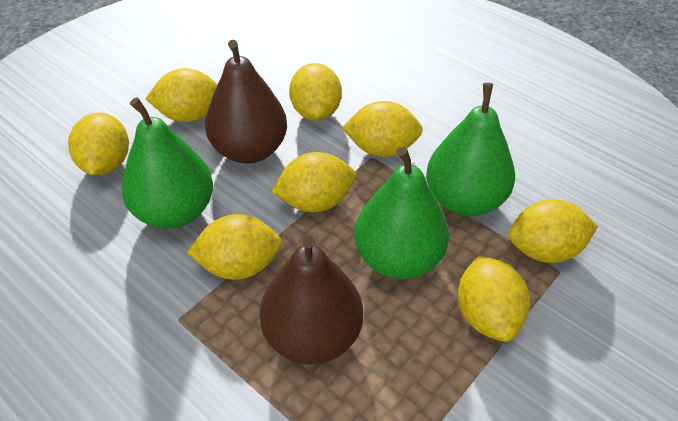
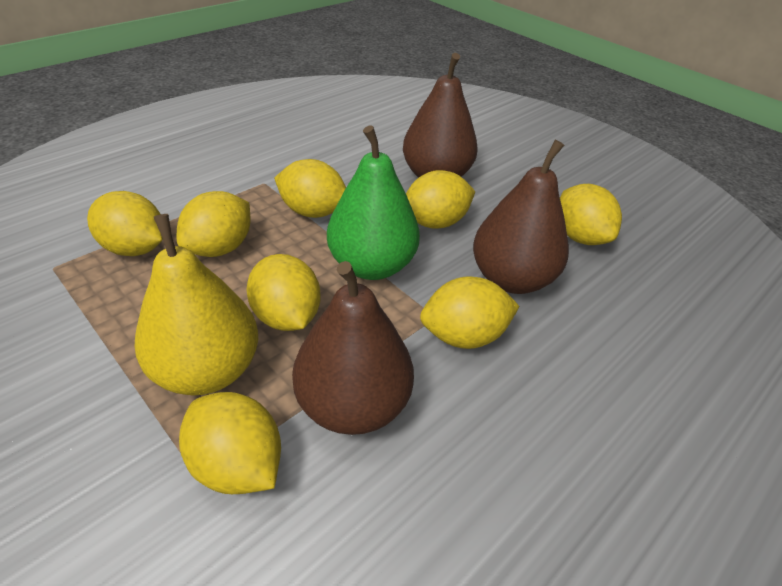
brown pear: 2 -> 3
green pear: 3 -> 1
yellow pear: 0 -> 1

